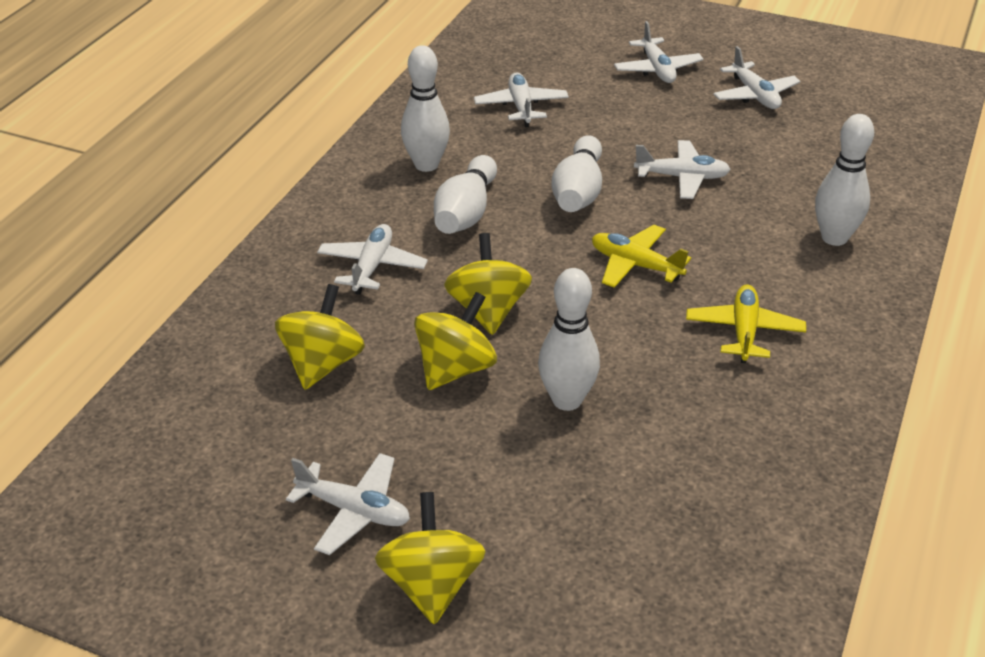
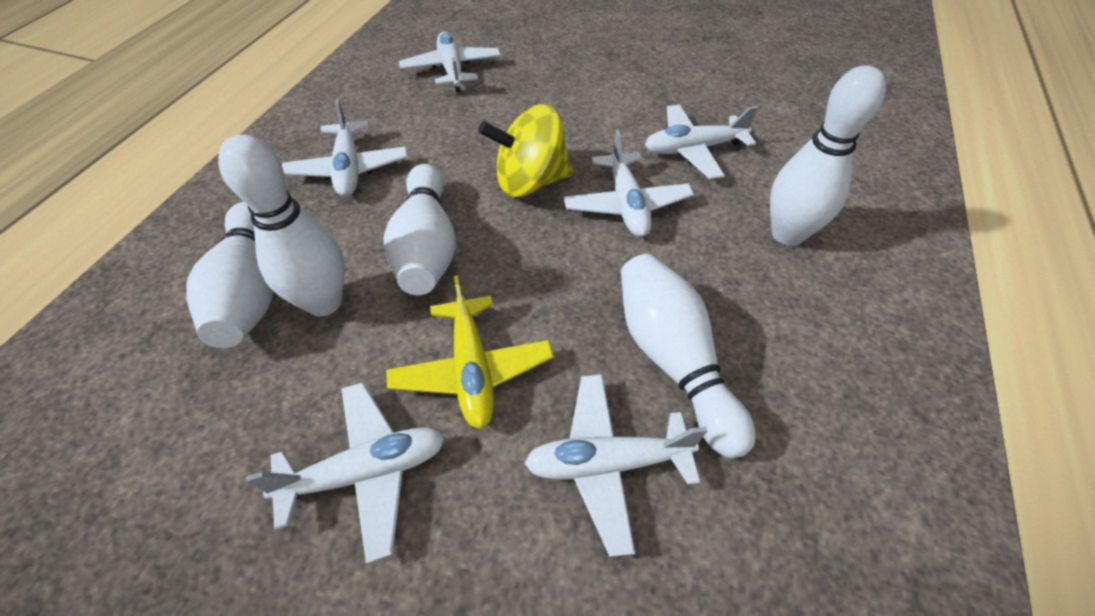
yellow plane: 2 -> 1
yellow spinning top: 4 -> 1

